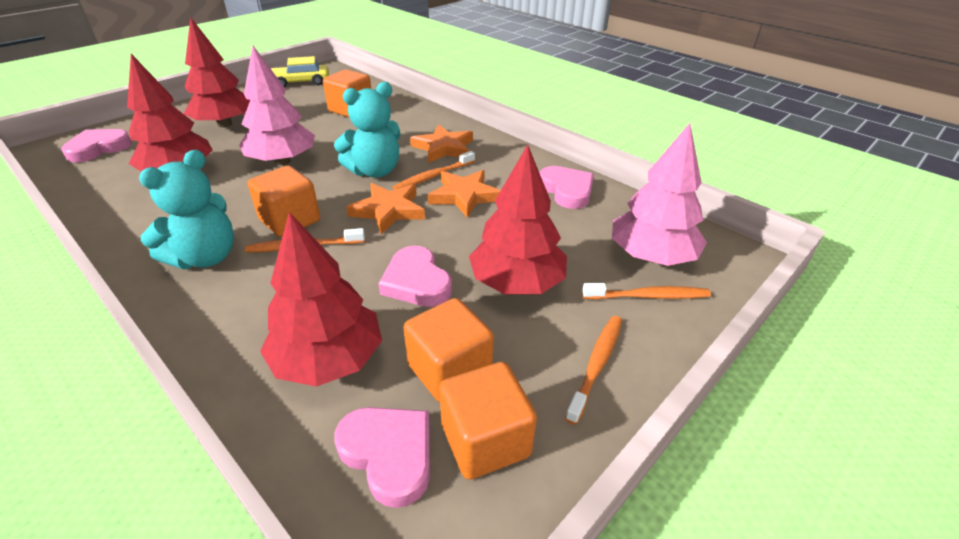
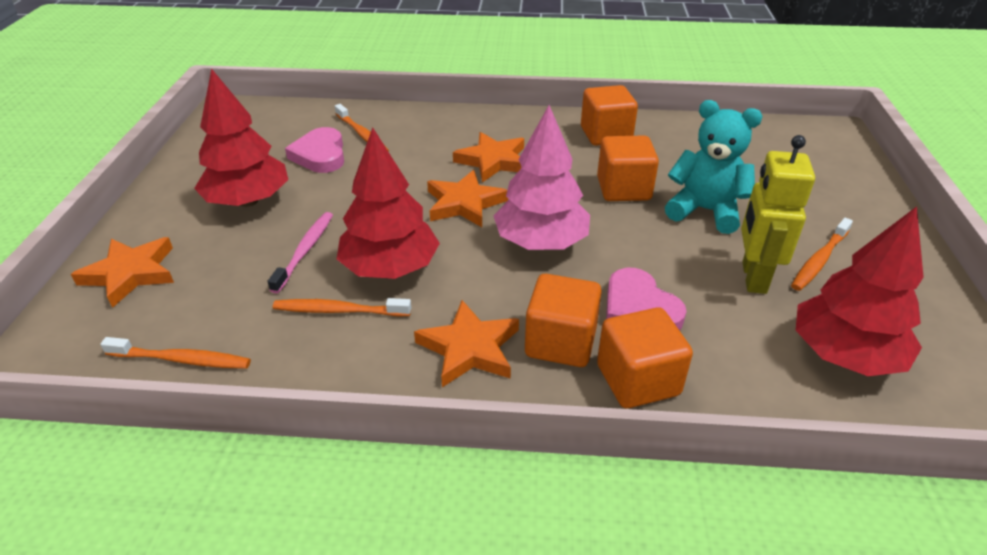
orange star: 3 -> 4
pink heart: 4 -> 2
pink toothbrush: 0 -> 1
pink tree: 2 -> 1
red tree: 4 -> 3
turquoise teddy bear: 2 -> 1
yellow car: 1 -> 0
yellow robot: 0 -> 1

